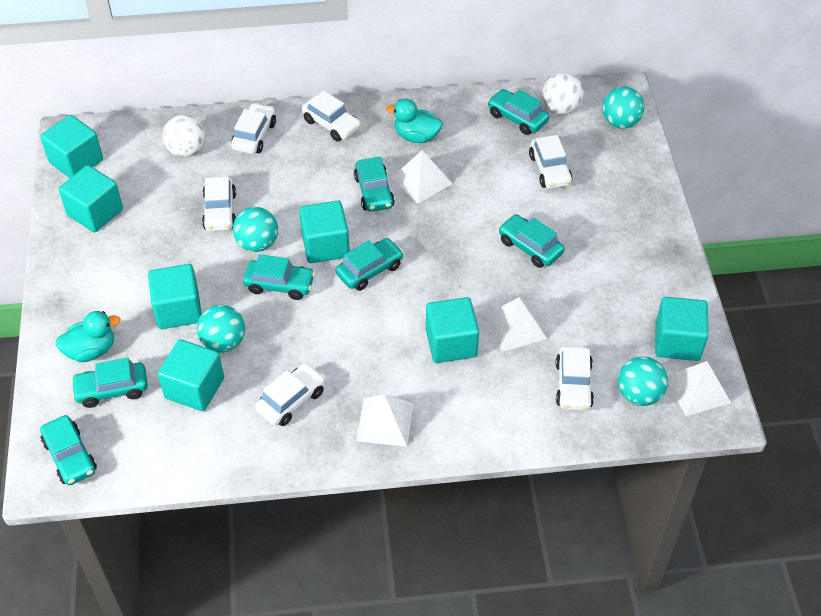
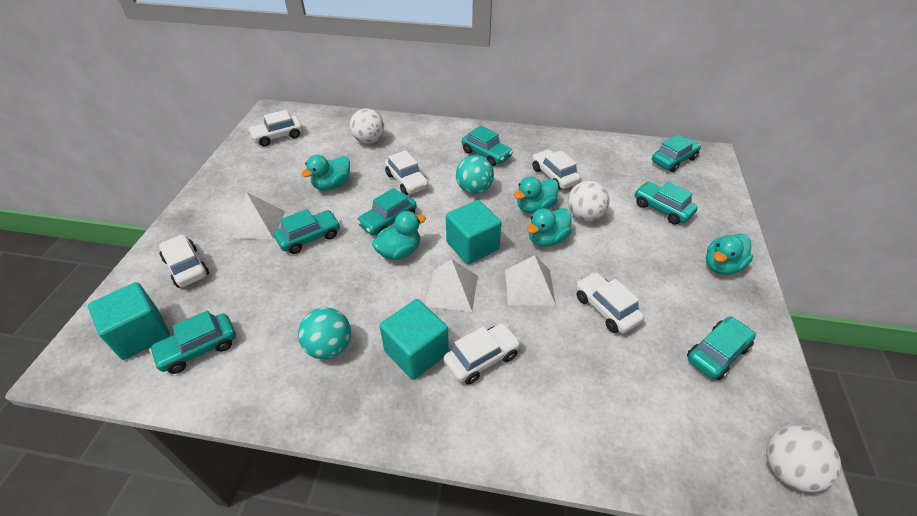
turquoise ball: 4 -> 2
turquoise cube: 7 -> 3
turquoise duck: 2 -> 5
white ball: 2 -> 3
white pyramid: 4 -> 3

